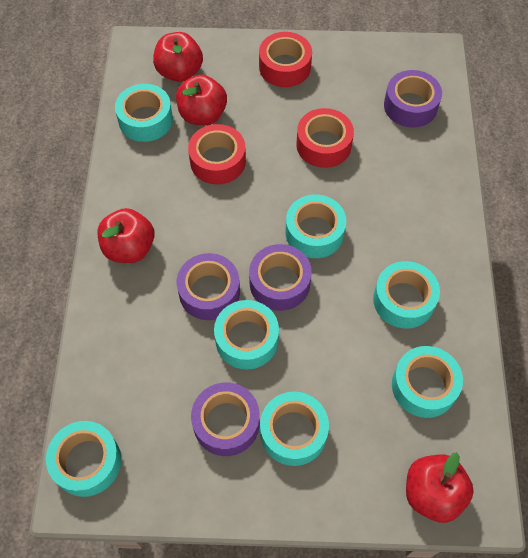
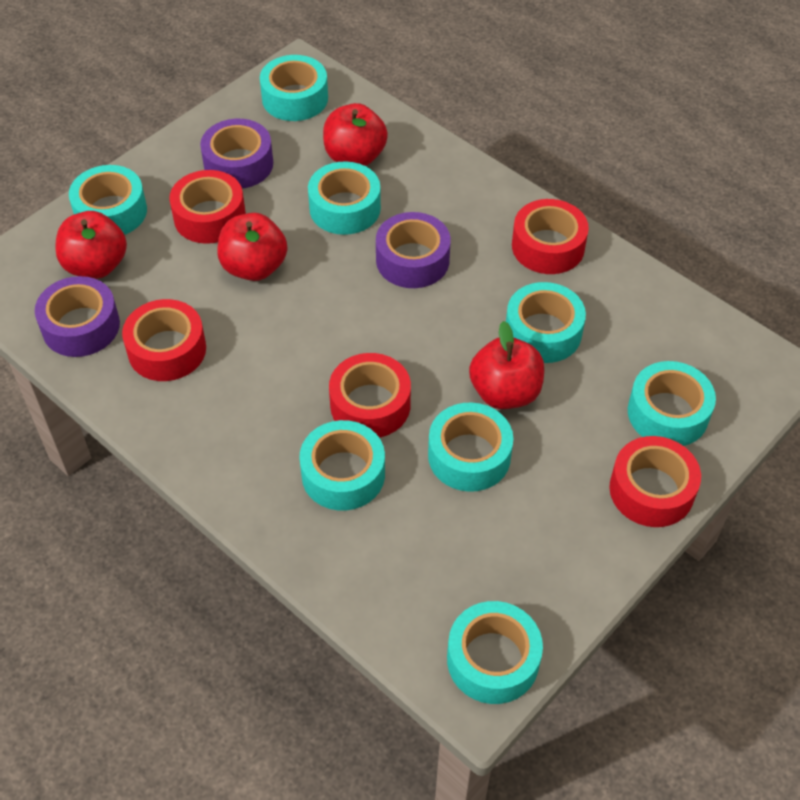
purple tape: 4 -> 3
red tape: 3 -> 5
turquoise tape: 7 -> 8

